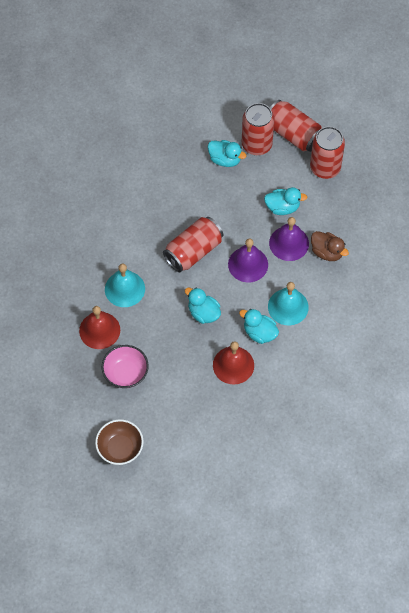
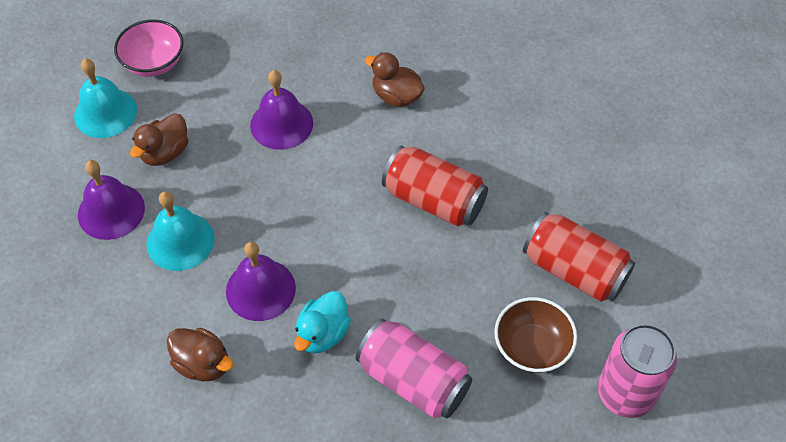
brown duck: 1 -> 3
pink can: 0 -> 2
purple bell: 2 -> 3
red bell: 2 -> 0
red can: 4 -> 2
turquoise duck: 4 -> 1

